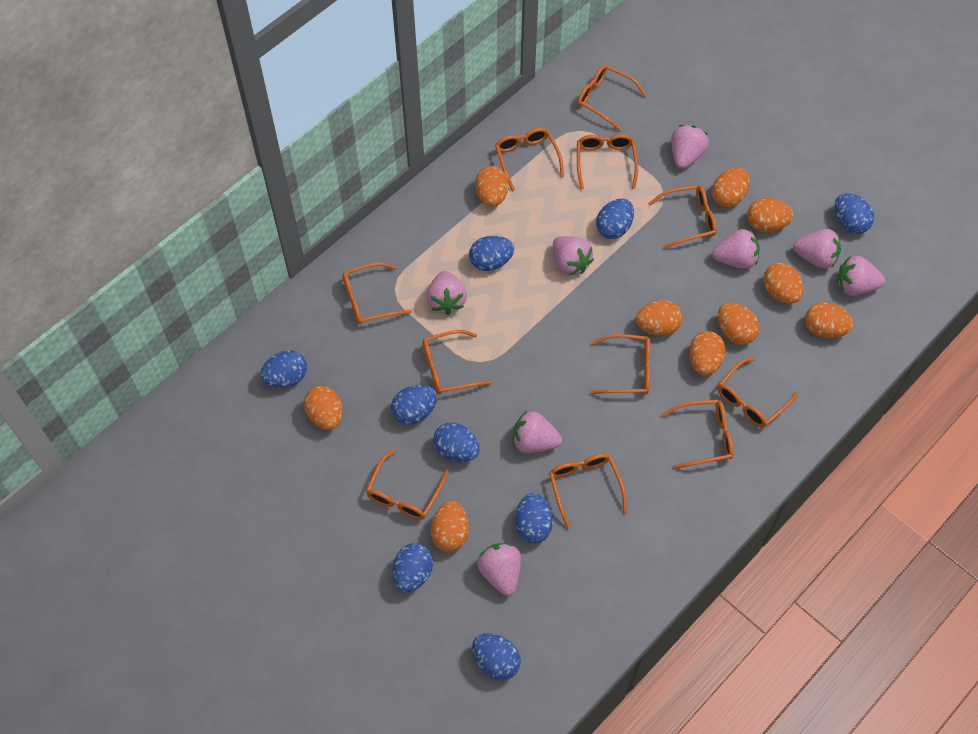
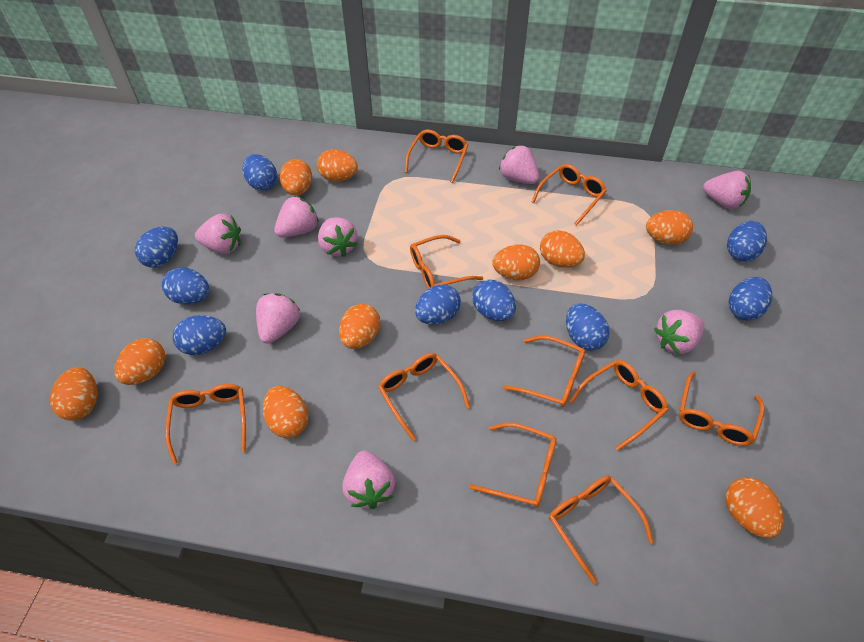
orange glasses: 11 -> 10

